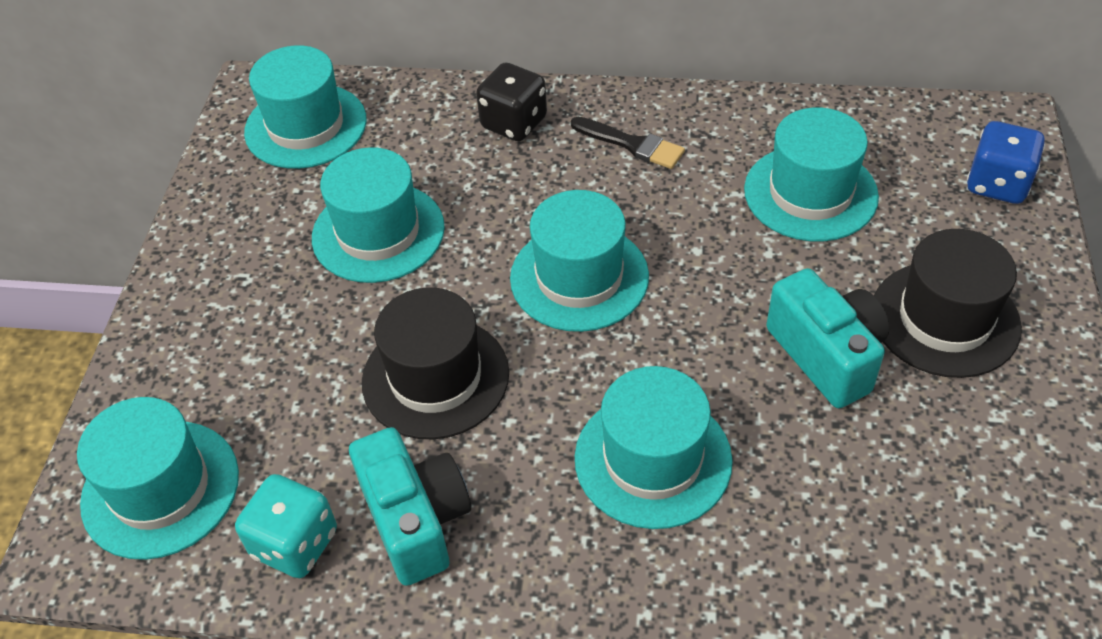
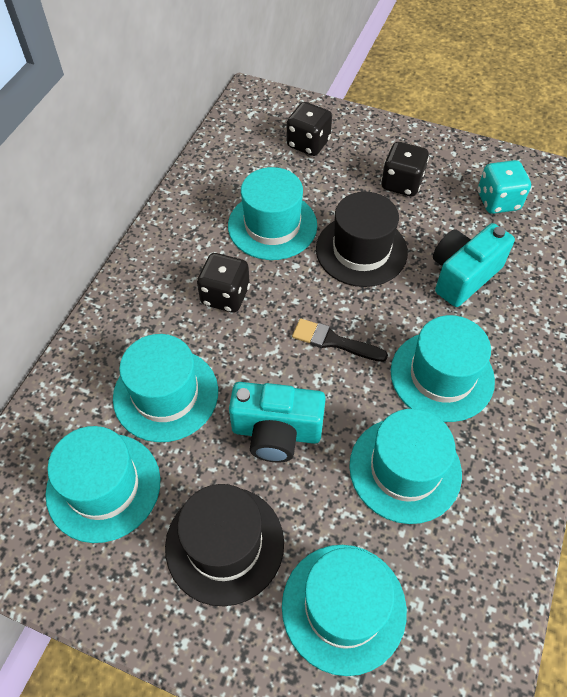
black dice: 1 -> 3
blue dice: 1 -> 0

